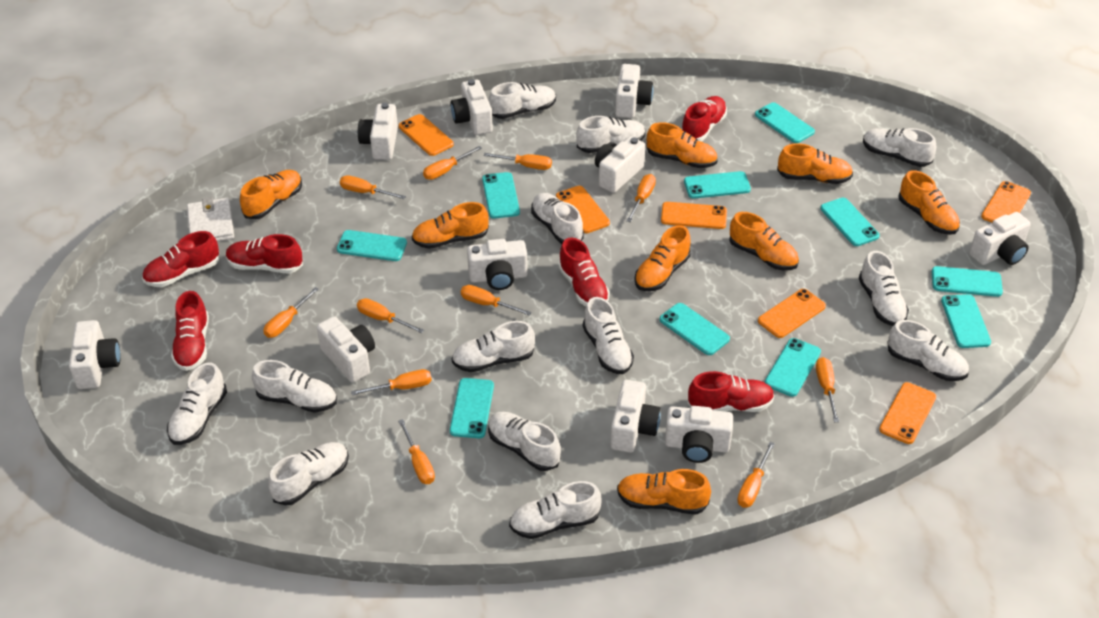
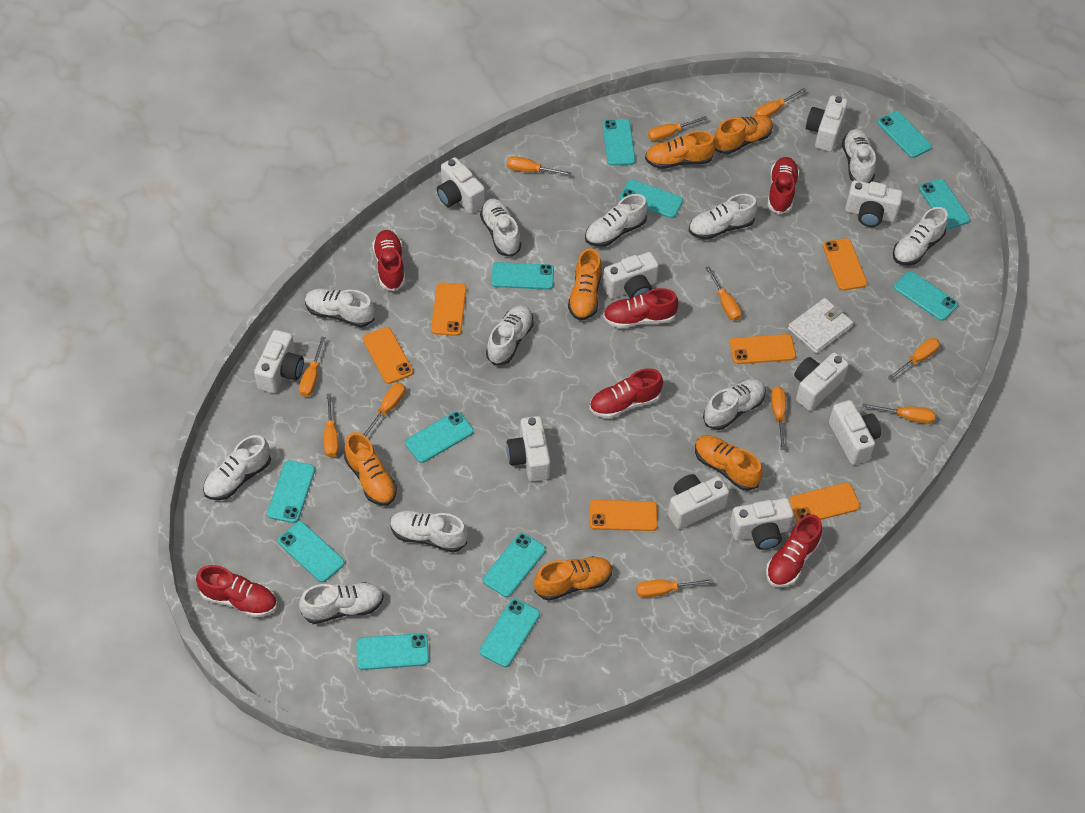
orange shoe: 8 -> 6
turquoise phone: 10 -> 12
white shoe: 13 -> 11

